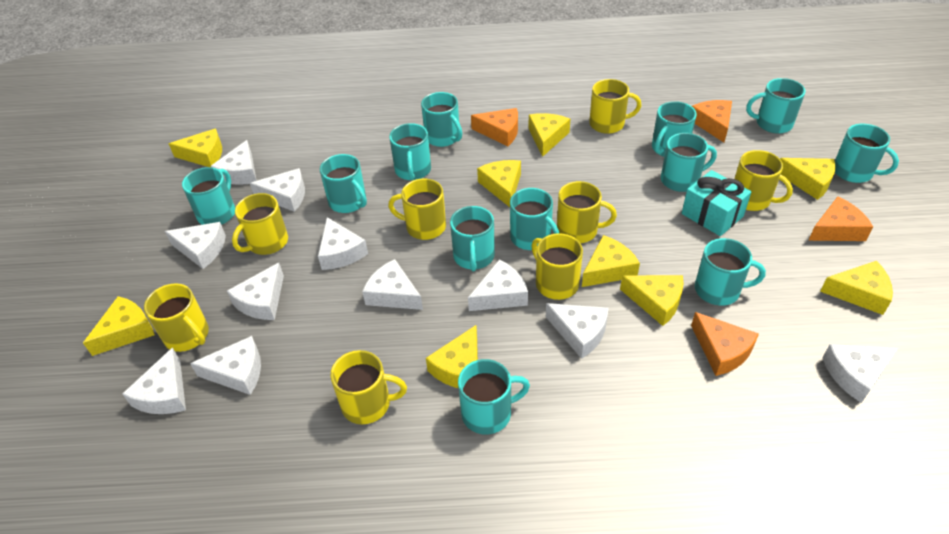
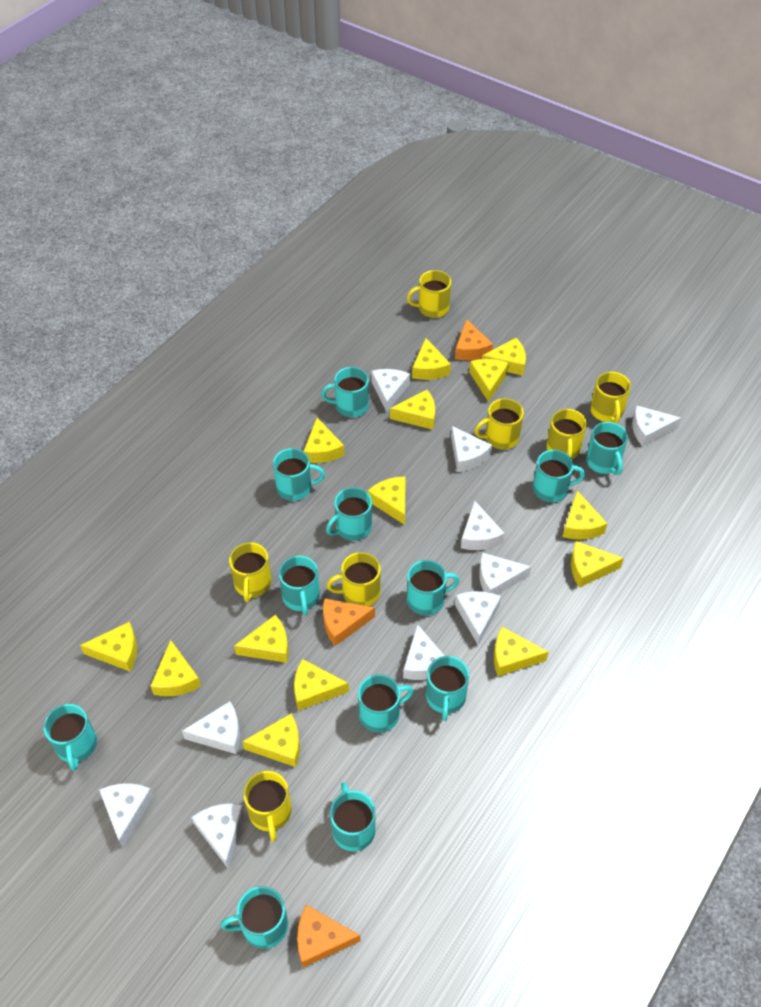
orange cheese: 4 -> 3
turquoise gift: 1 -> 0
white cheese: 11 -> 10
yellow cheese: 9 -> 14
yellow mug: 8 -> 7

